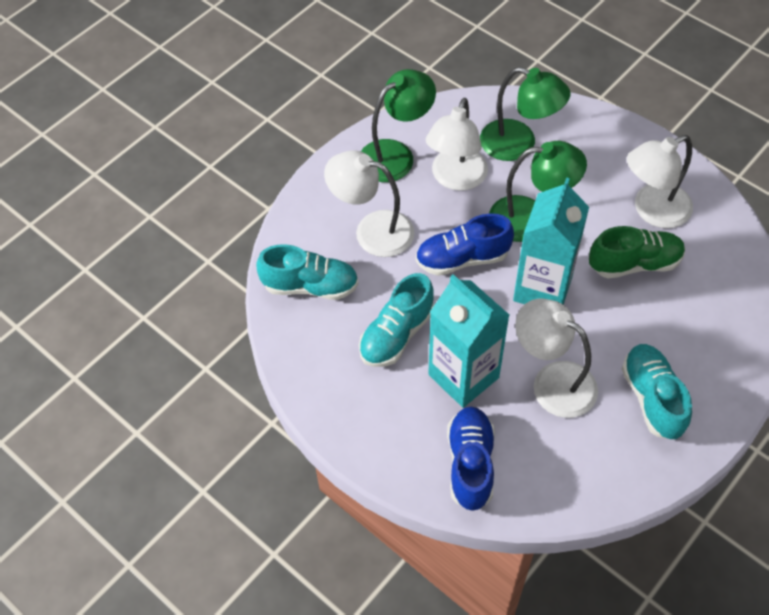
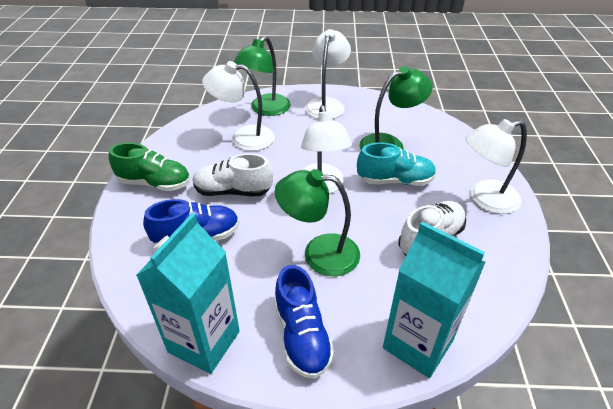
turquoise shoe: 3 -> 1
white shoe: 0 -> 2

